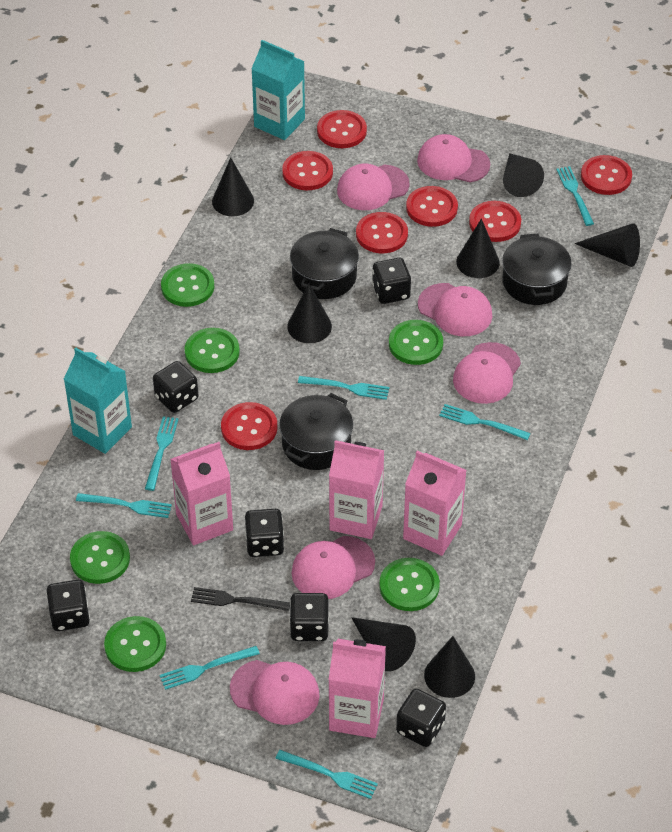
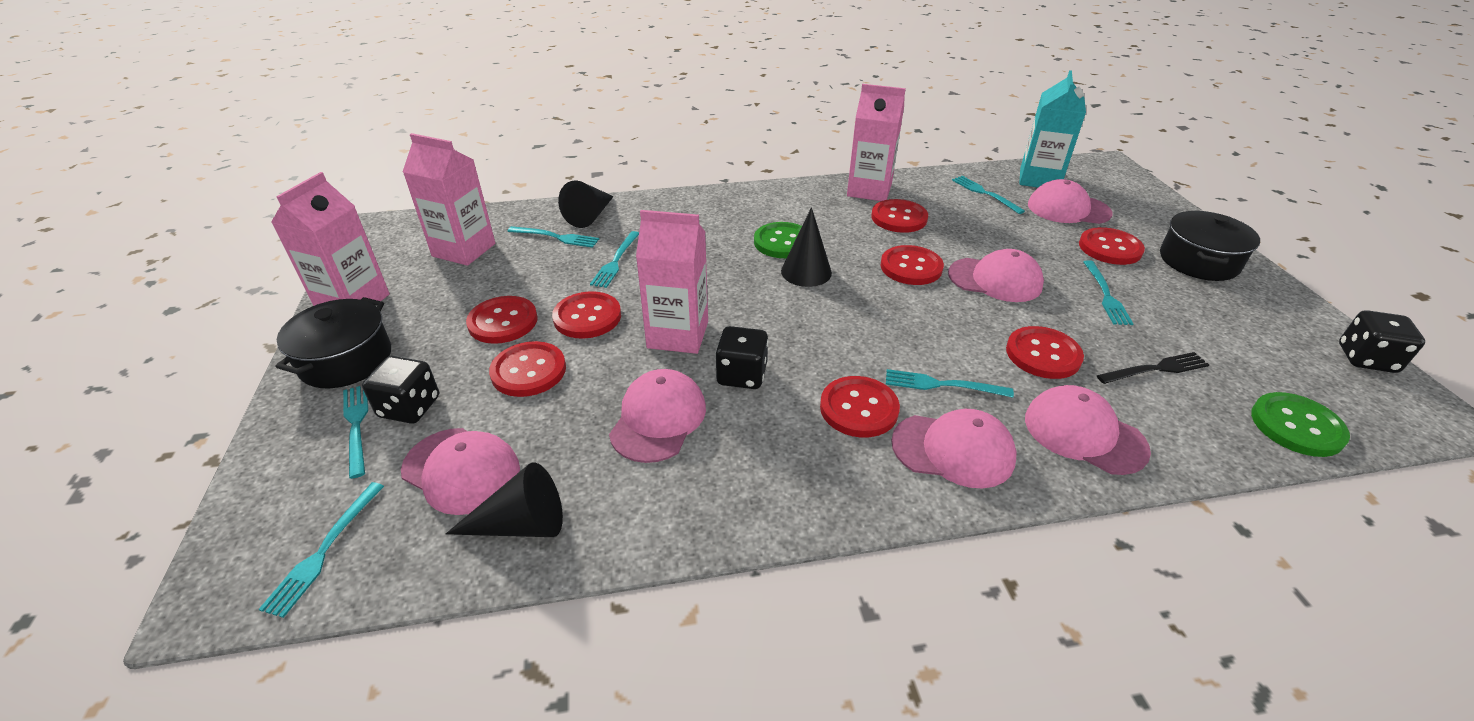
black cone: 7 -> 3
black dice: 6 -> 3
black pot: 3 -> 2
green button: 6 -> 2
red button: 7 -> 8
turquoise carton: 2 -> 1

